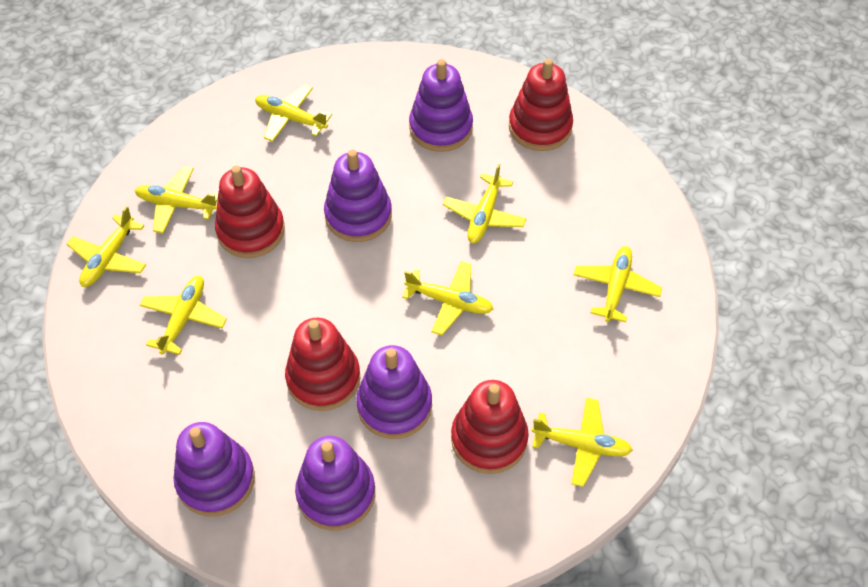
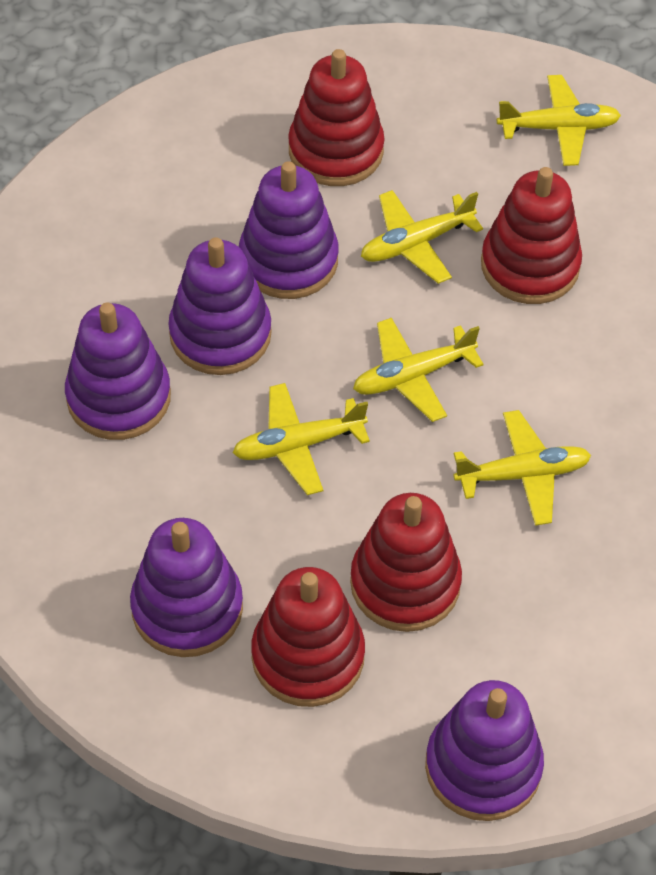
yellow plane: 8 -> 5

